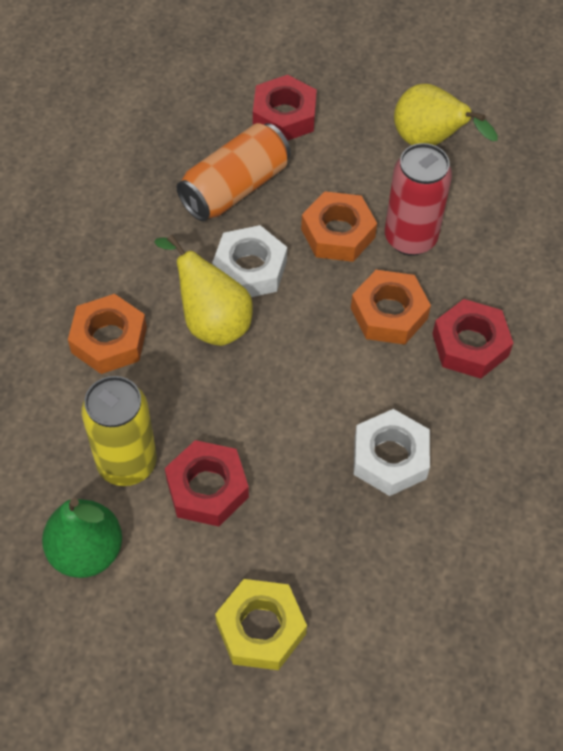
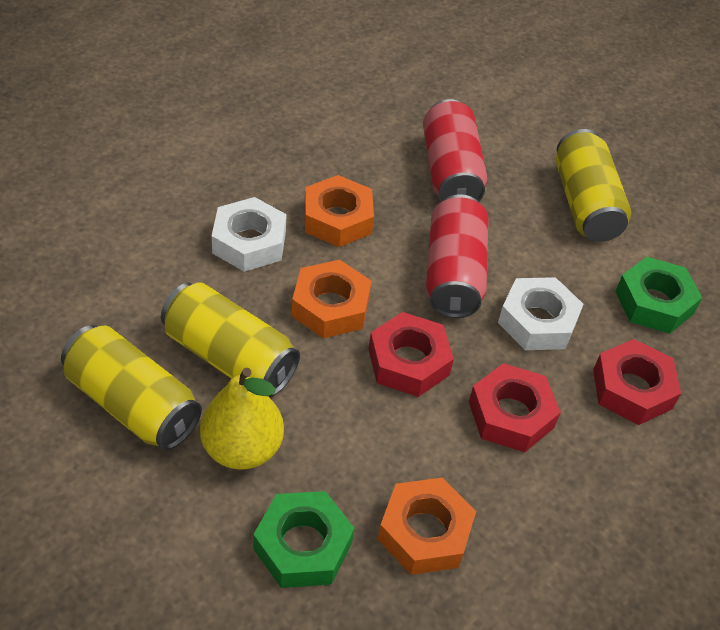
green nut: 0 -> 2
green pear: 1 -> 0
orange can: 1 -> 0
red can: 1 -> 2
yellow can: 1 -> 3
yellow nut: 1 -> 0
yellow pear: 2 -> 1

